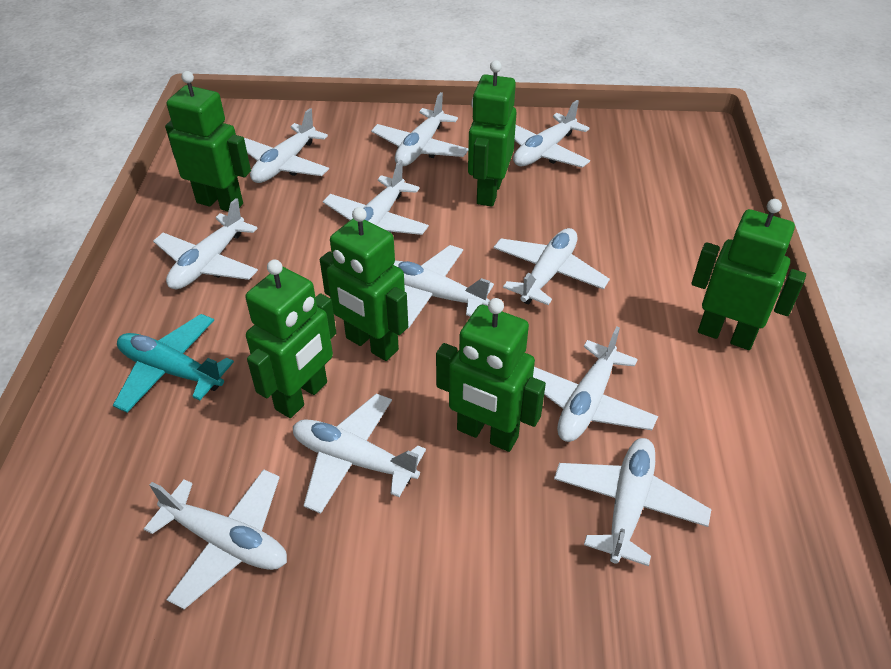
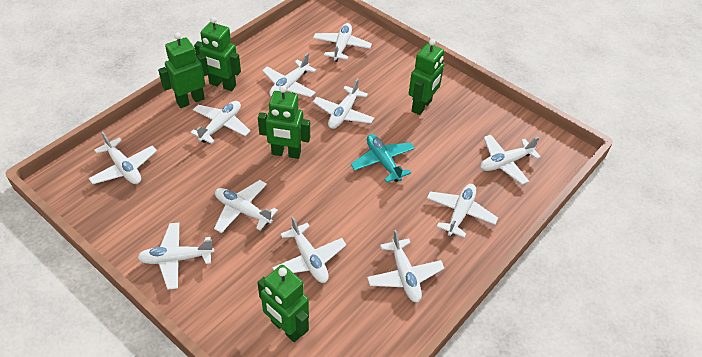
green robot: 6 -> 5

